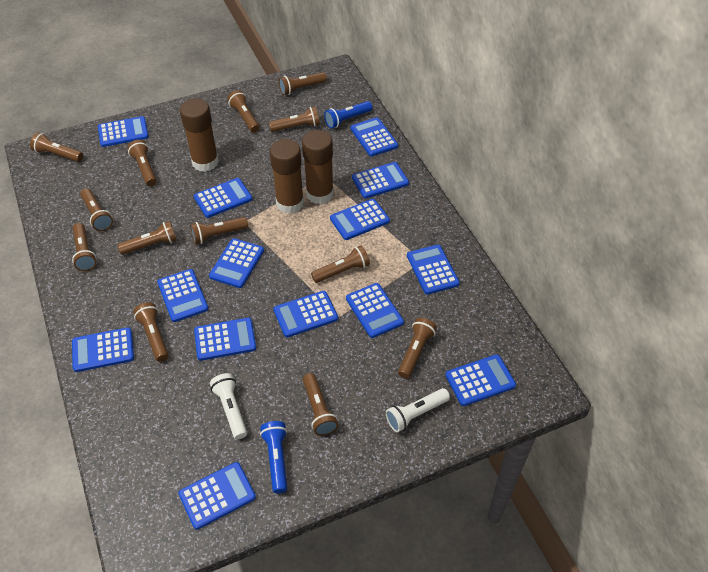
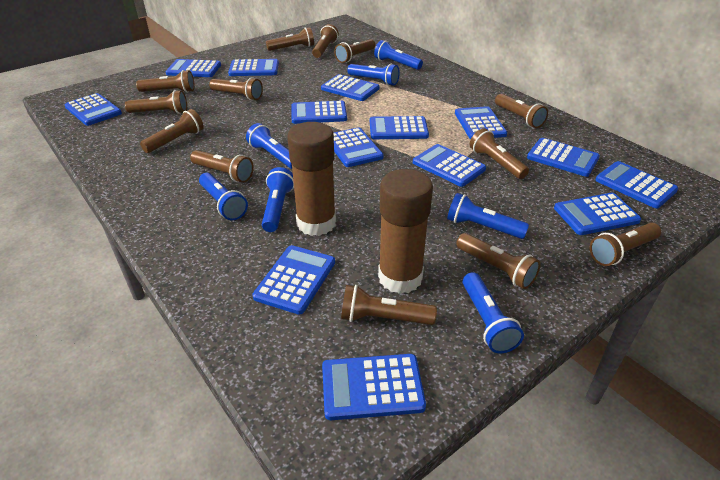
blue flashlight: 2 -> 7
brown glue stick: 3 -> 2
white flashlight: 2 -> 0

